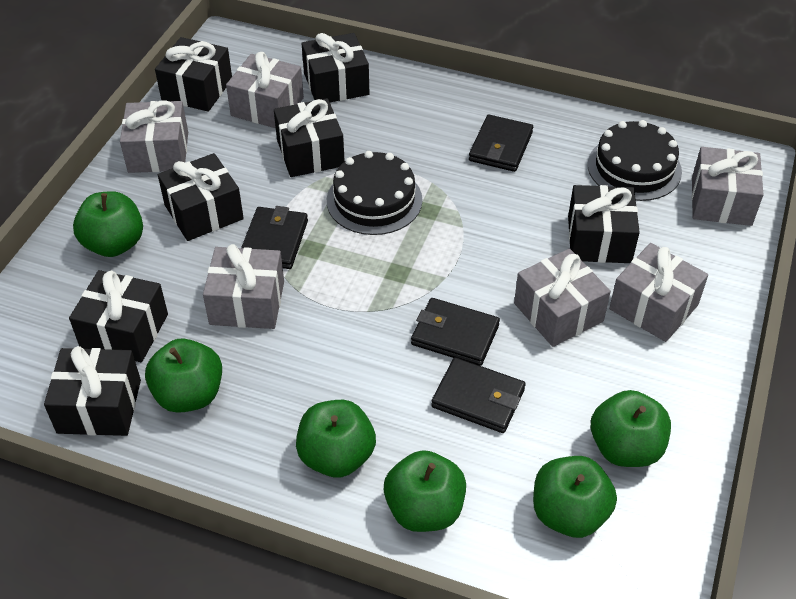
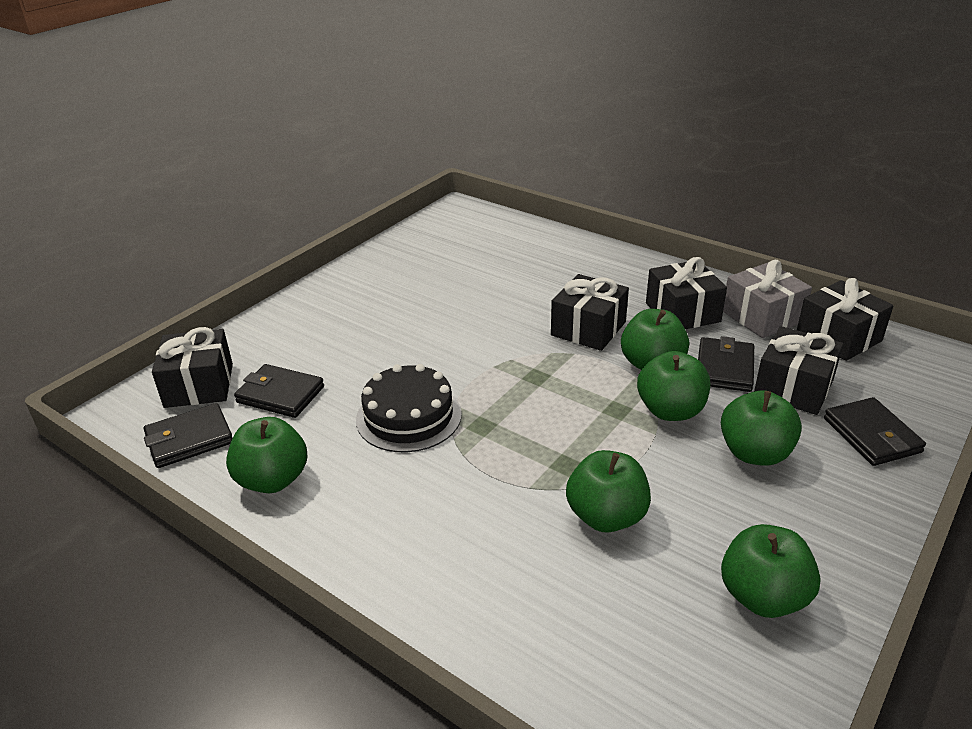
black cake: 2 -> 1
black gift: 7 -> 5
grey gift: 6 -> 1

